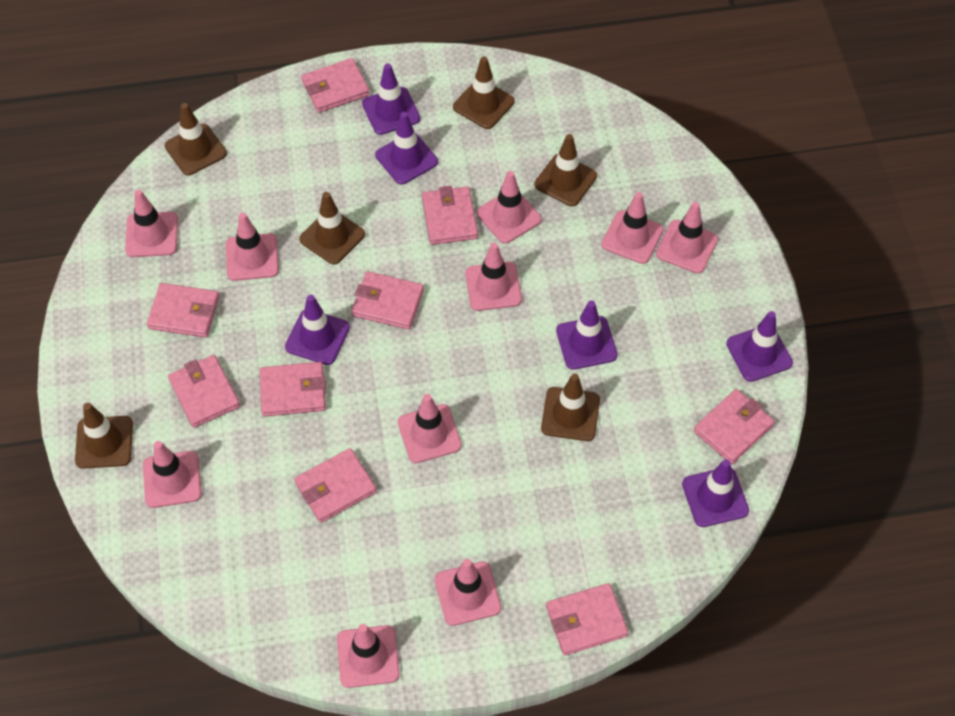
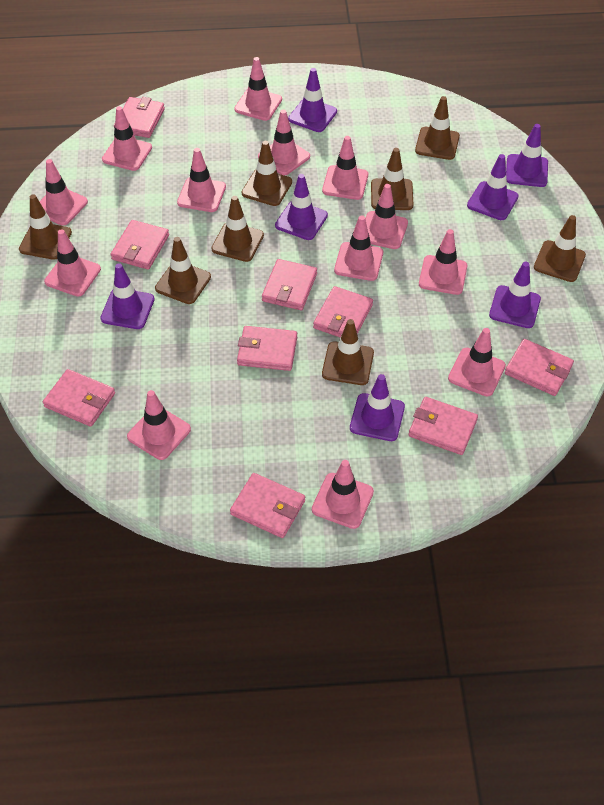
brown traffic cone: 6 -> 8
pink traffic cone: 10 -> 13
purple traffic cone: 6 -> 7

